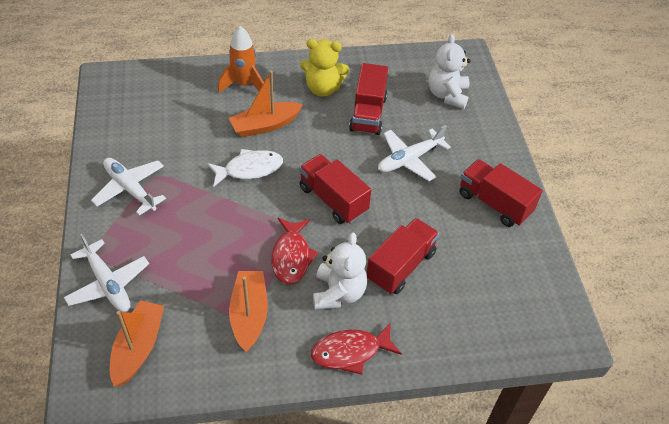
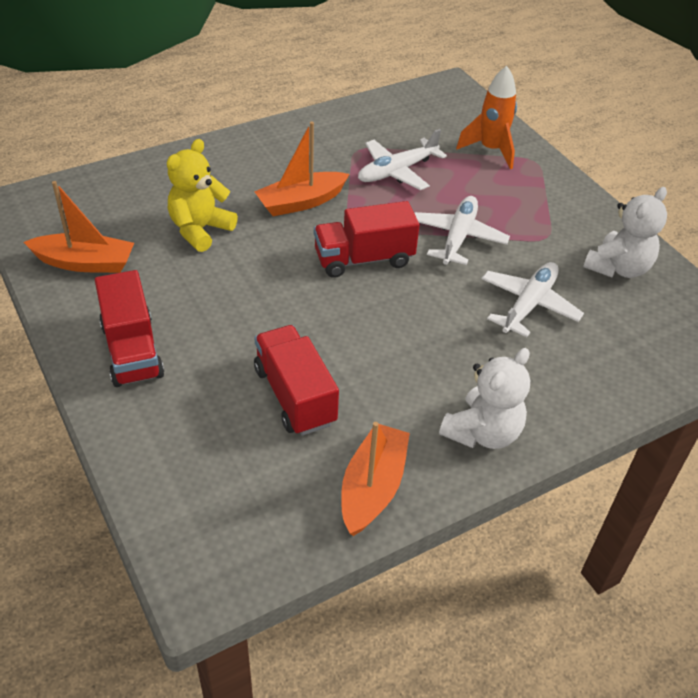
red fish: 2 -> 0
red truck: 4 -> 3
white fish: 1 -> 0

